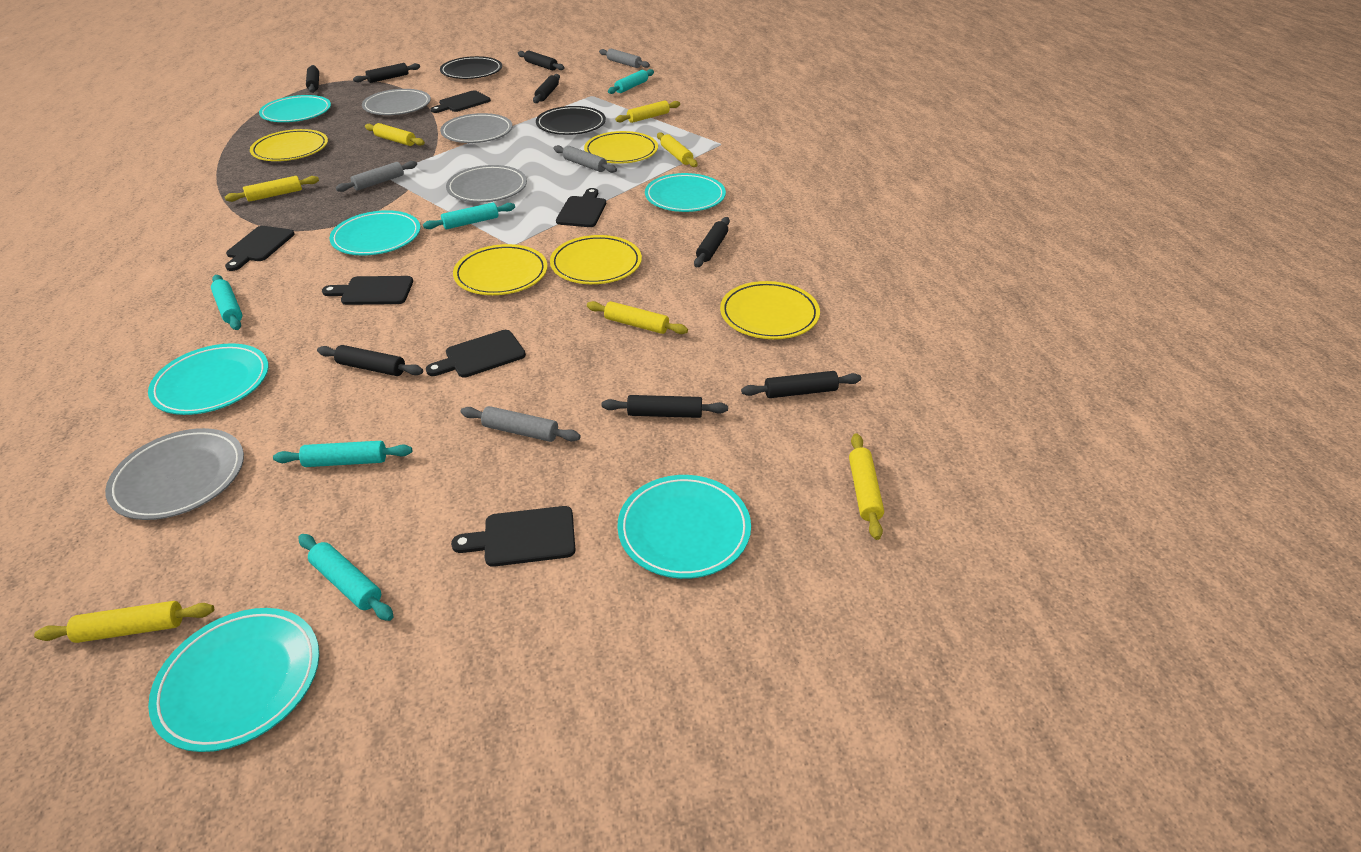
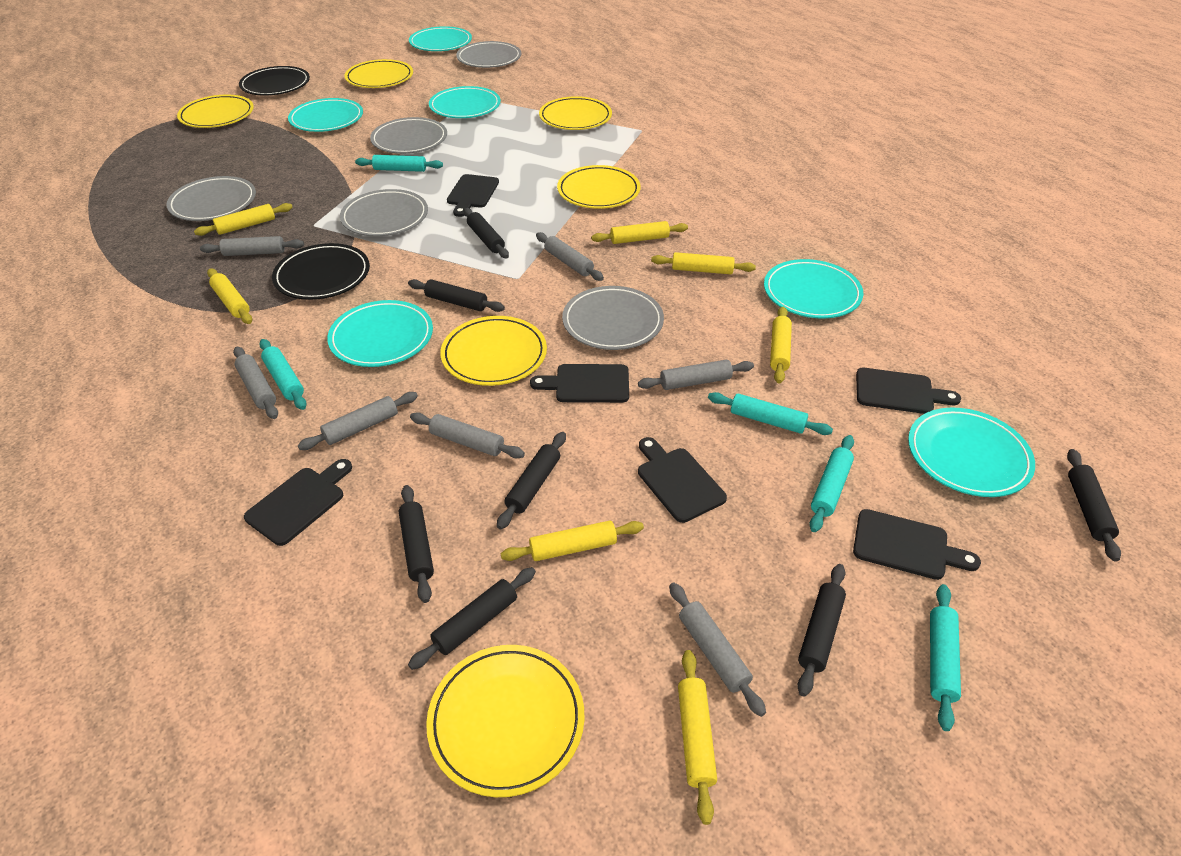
black rolling pin: 8 -> 7
grey plate: 4 -> 5
grey rolling pin: 4 -> 7
yellow plate: 5 -> 6

